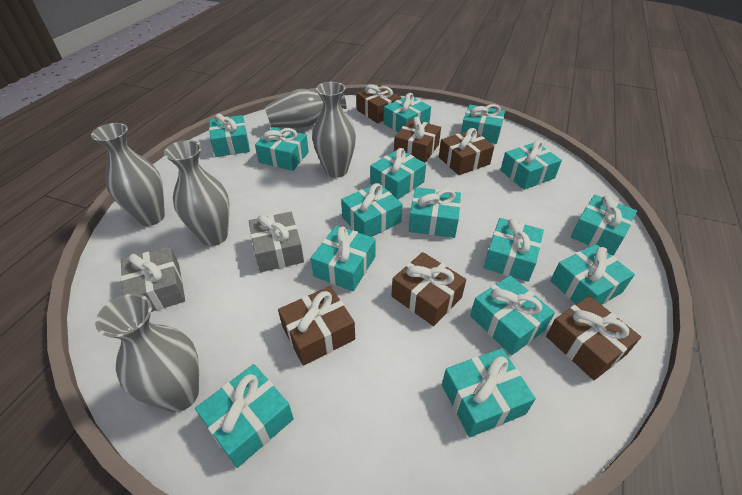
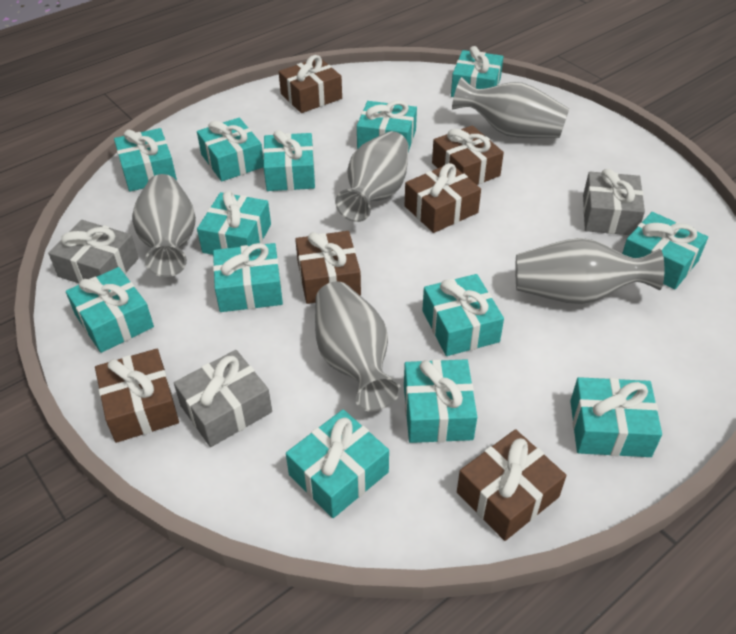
grey gift: 2 -> 3
turquoise gift: 15 -> 13

